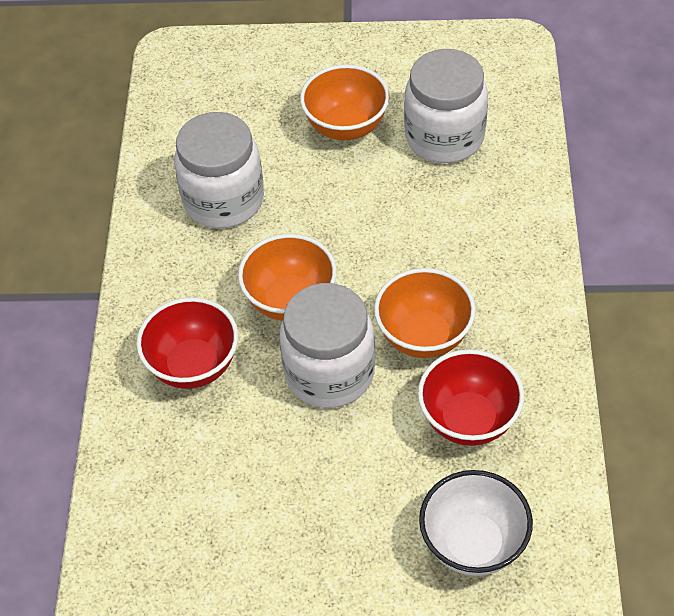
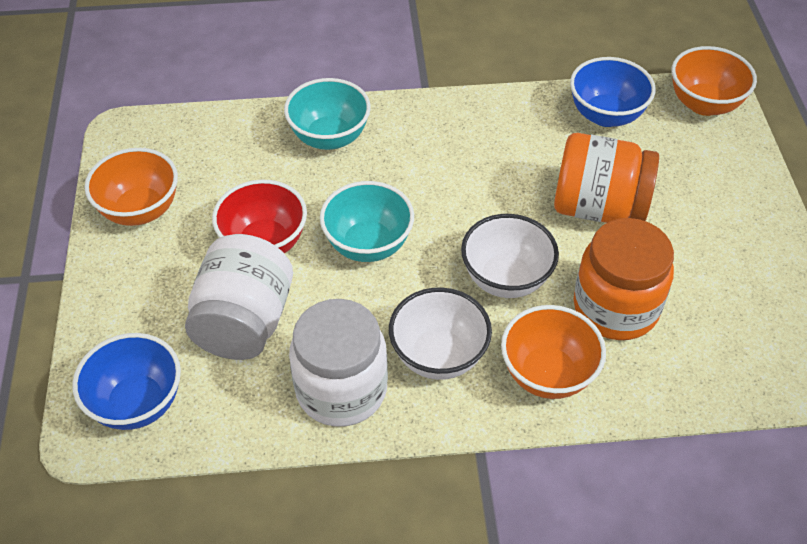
blue bowl: 0 -> 2
orange jar: 0 -> 2
red bowl: 2 -> 1
turquoise bowl: 0 -> 2
white bowl: 1 -> 2
white jar: 3 -> 2

